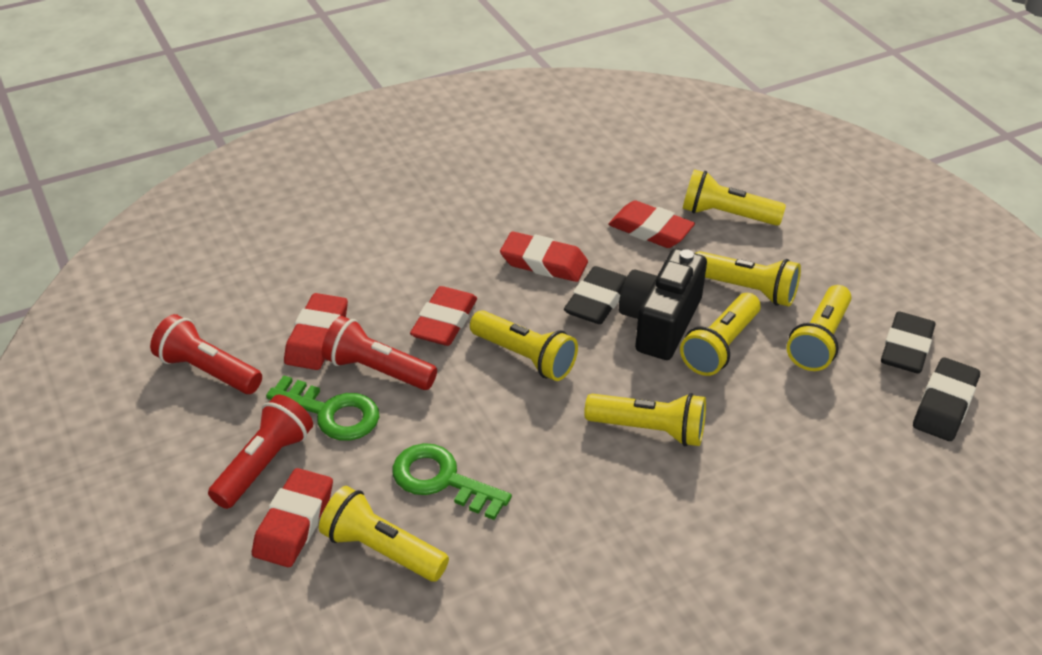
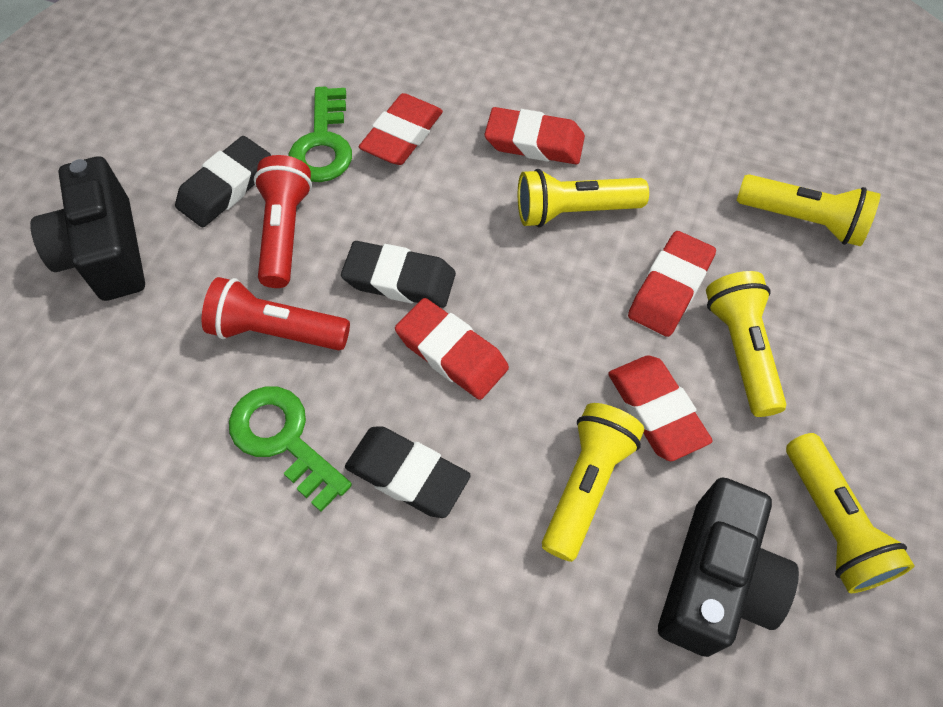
black camera: 1 -> 2
red flashlight: 3 -> 2
yellow flashlight: 7 -> 5

